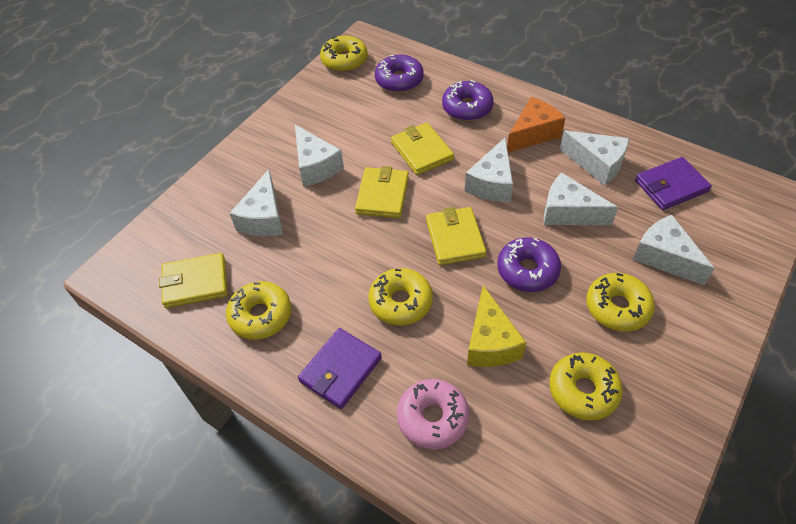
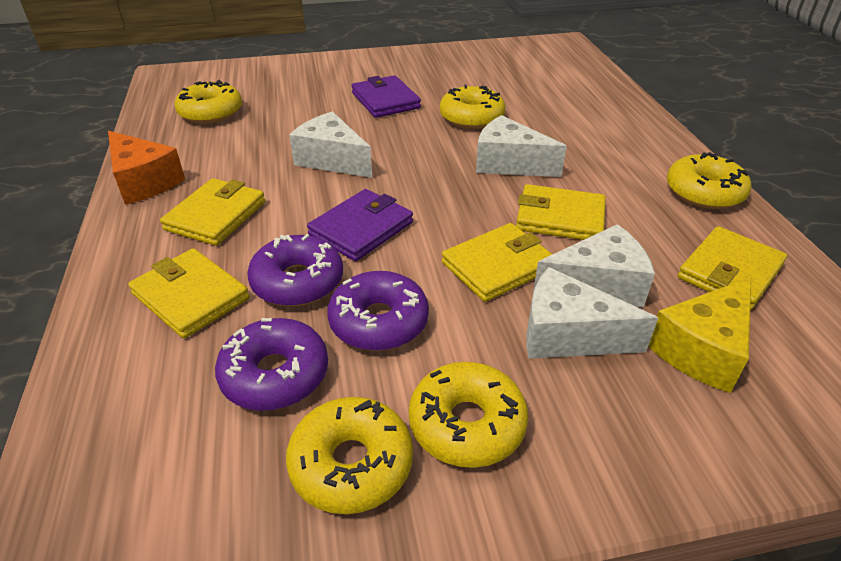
pink donut: 1 -> 0
white cheese: 6 -> 4
yellow wallet: 4 -> 5

